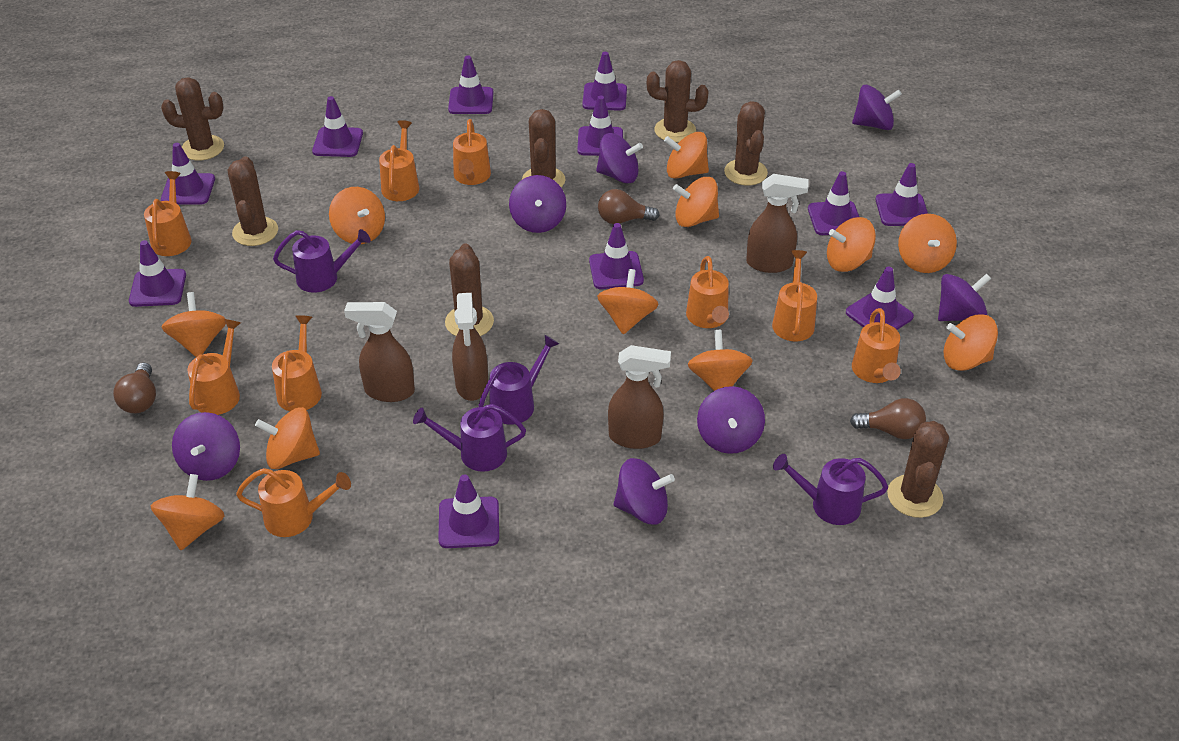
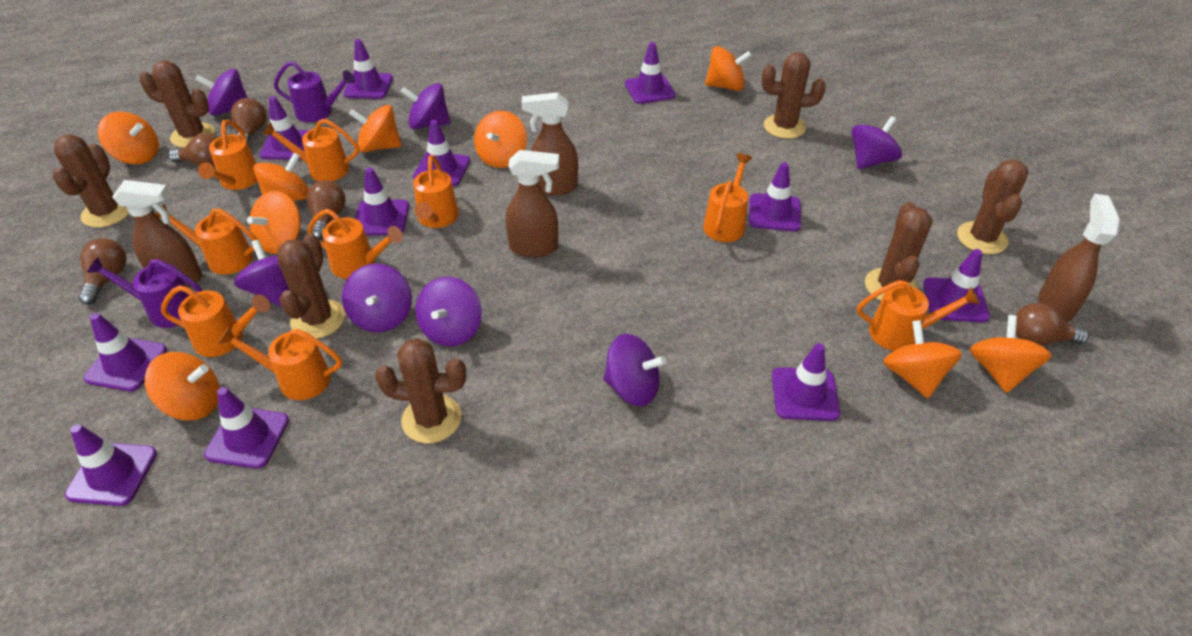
brown light bulb: 3 -> 5
orange spinning top: 11 -> 9
purple watering can: 4 -> 2

